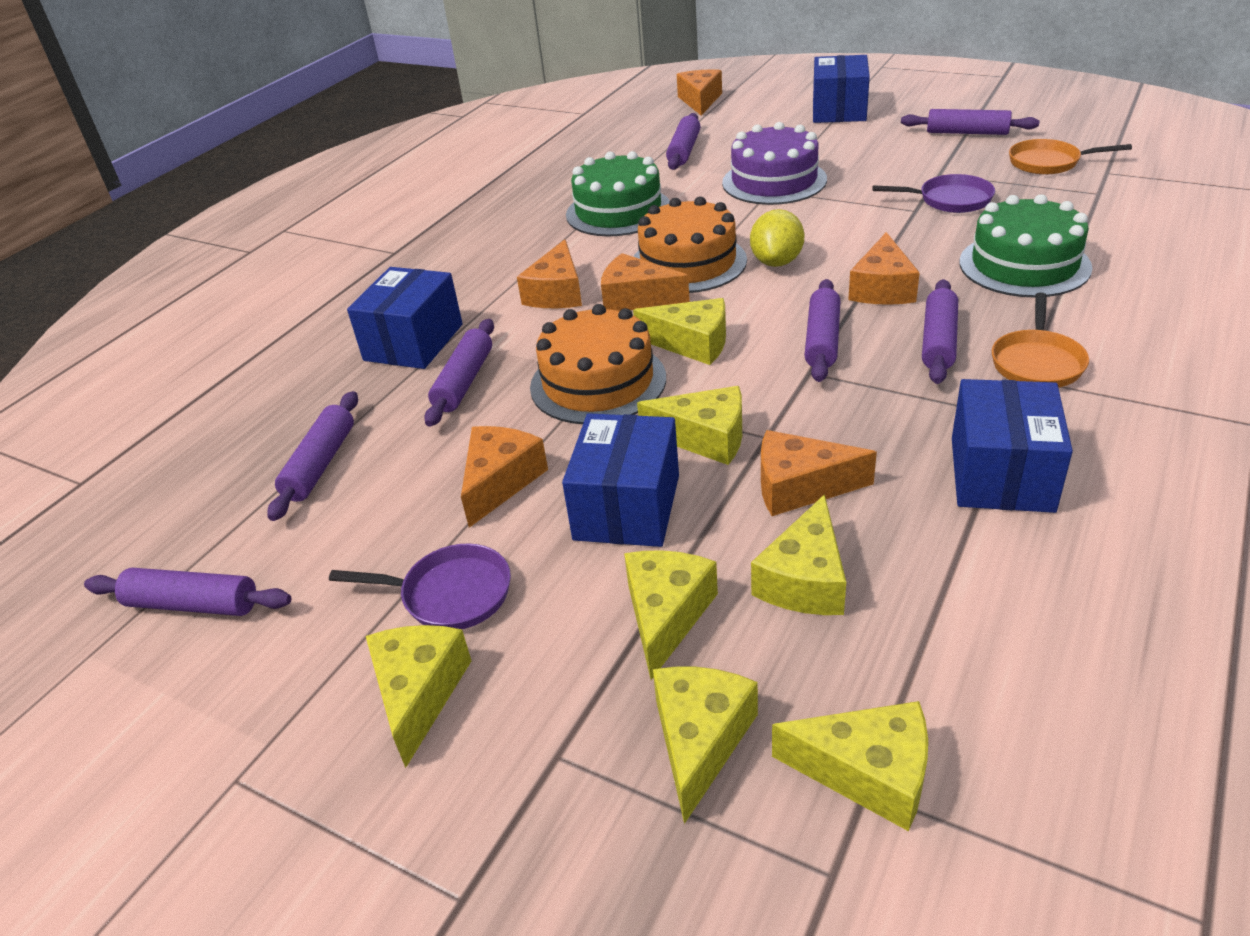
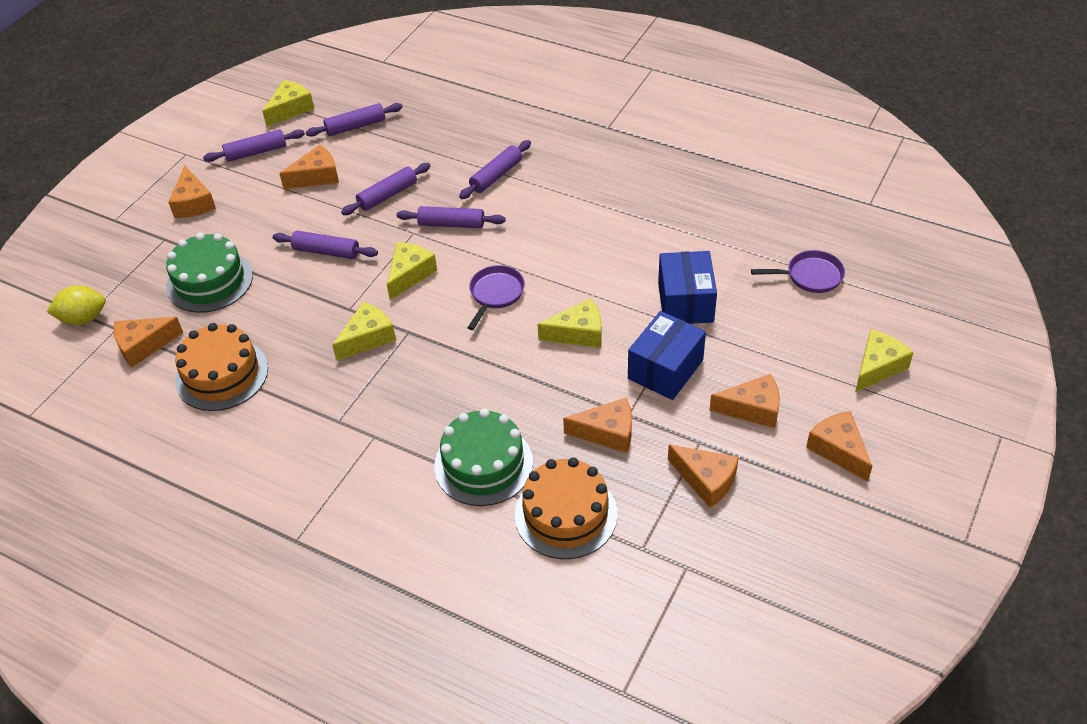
blue box: 4 -> 2
orange cheese: 6 -> 7
orange pan: 2 -> 0
purple cake: 1 -> 0
purple rolling pin: 7 -> 6
yellow cheese: 7 -> 5

